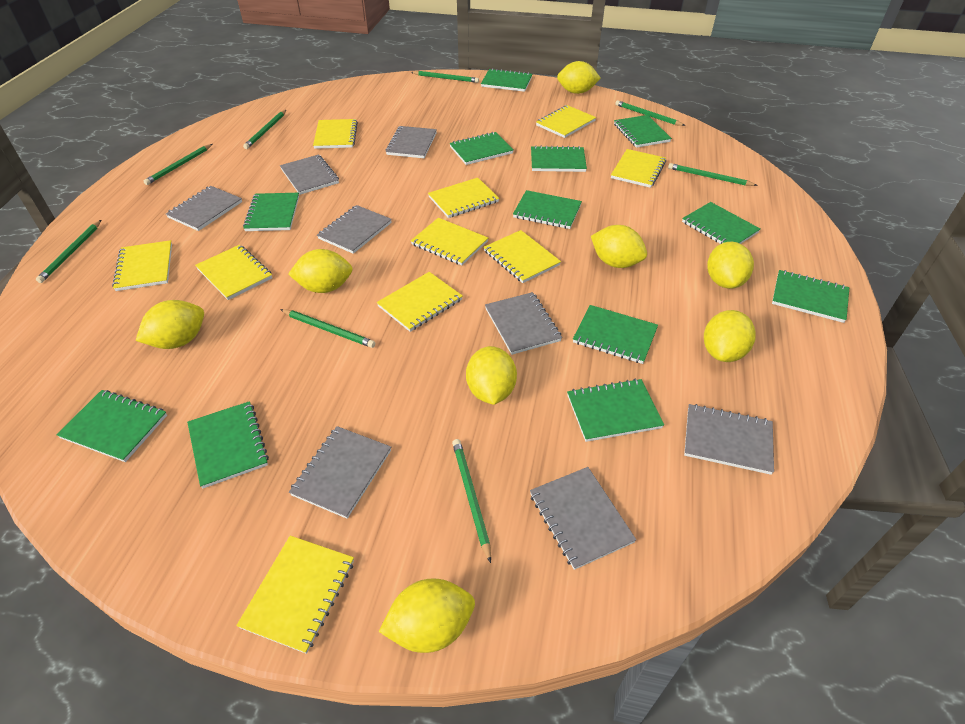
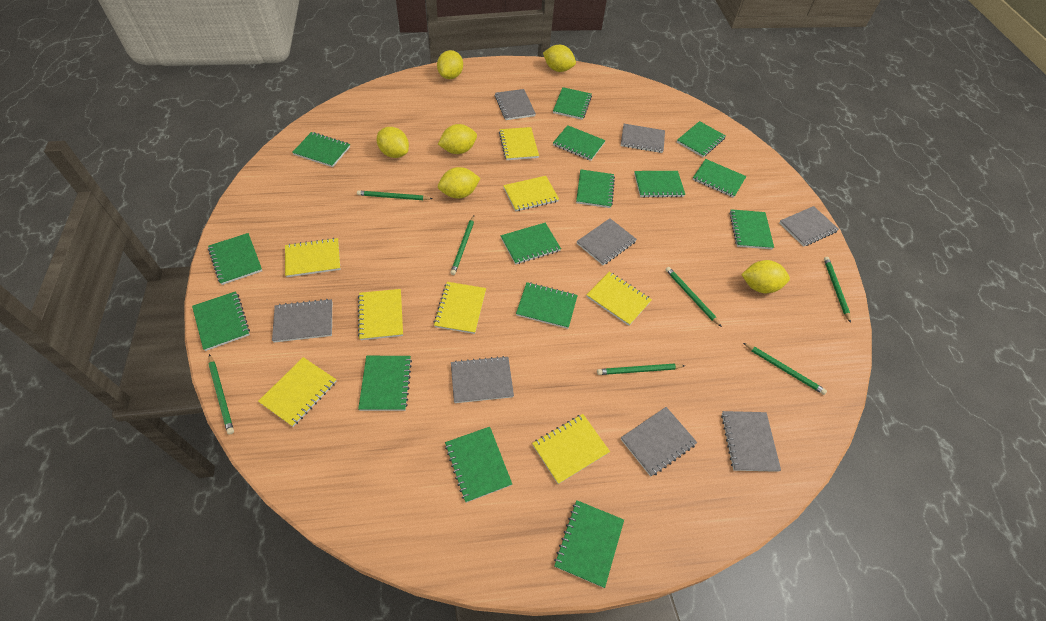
green notebook: 12 -> 15
green pencil: 8 -> 7
yellow lemon: 8 -> 6
yellow notebook: 10 -> 8

